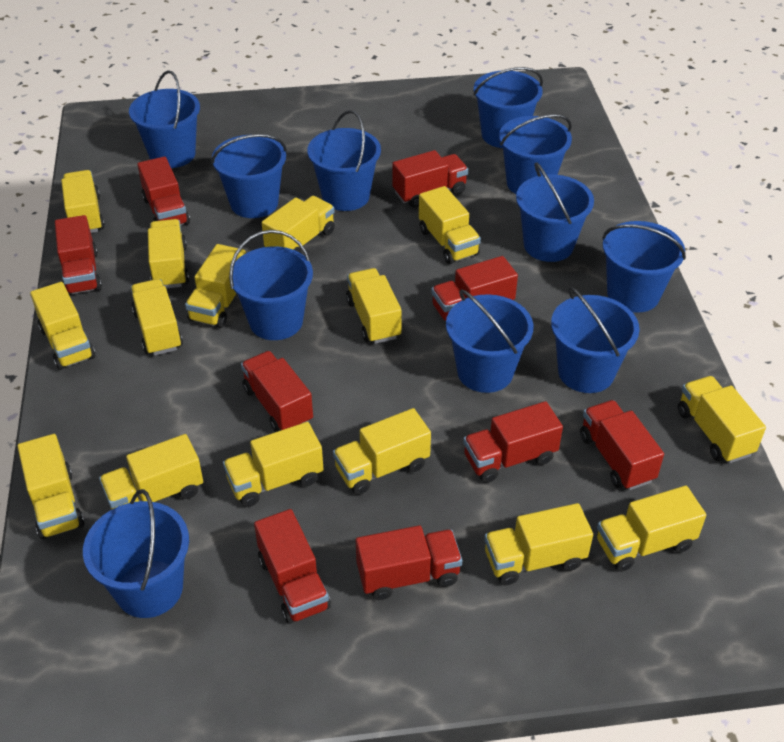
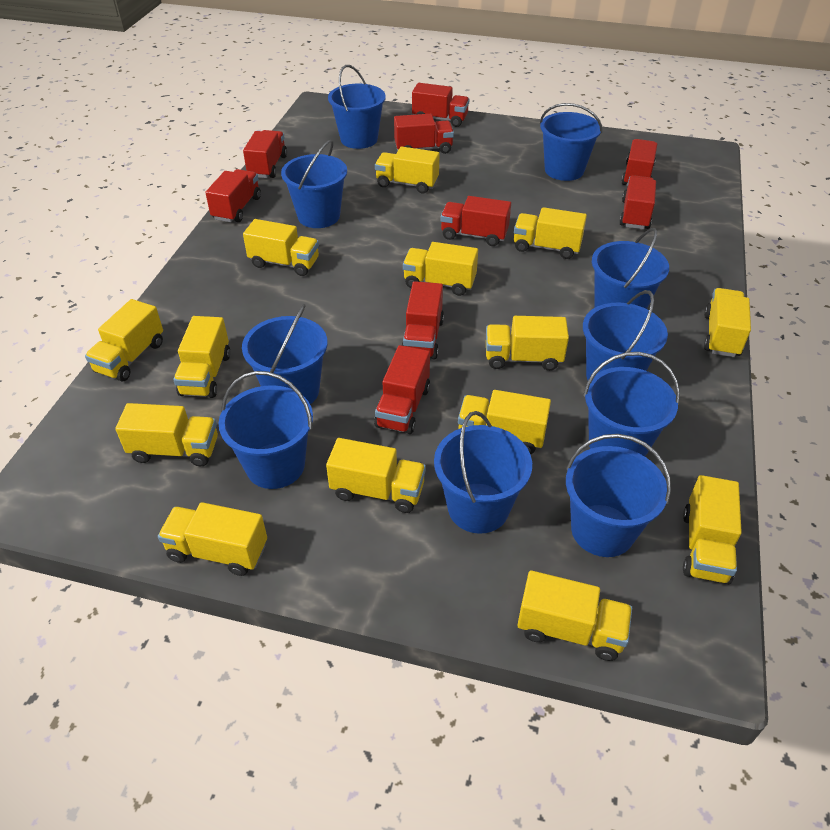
blue bucket: 11 -> 10
yellow truck: 15 -> 14

